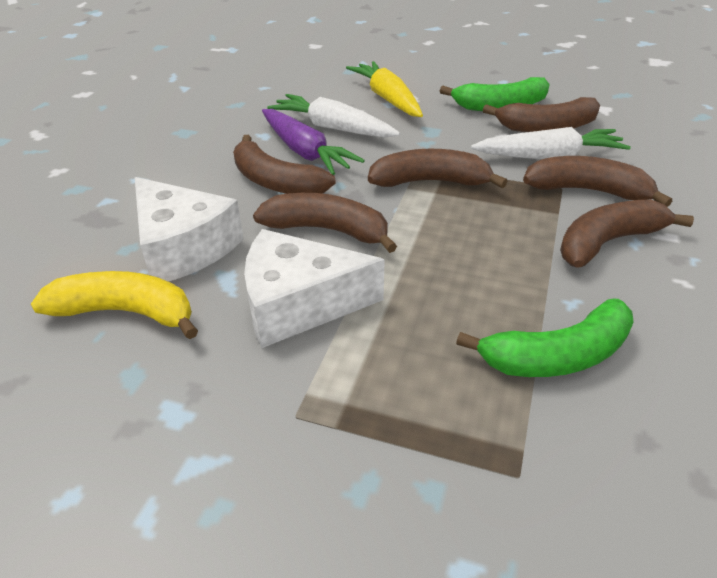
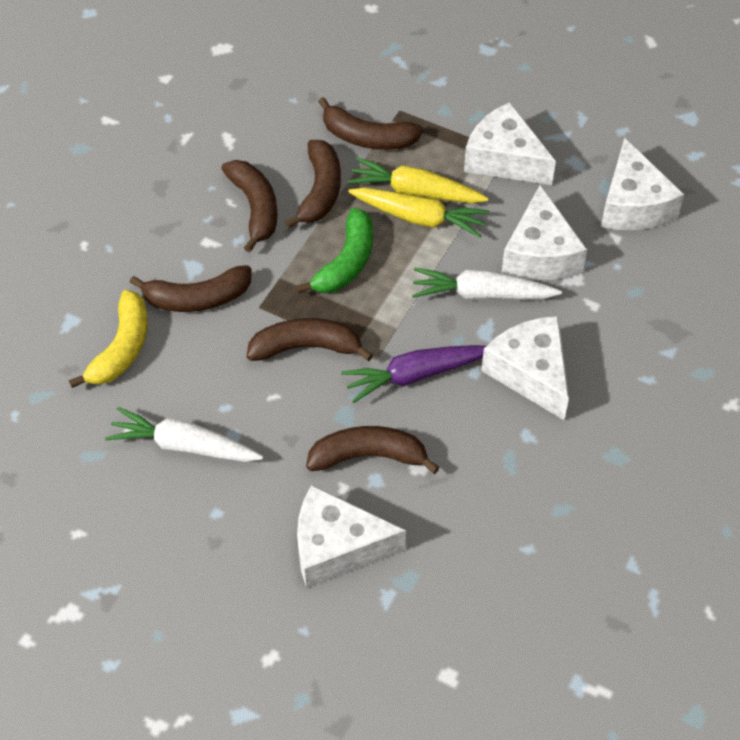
green banana: 2 -> 1
white cheese: 2 -> 5
yellow carrot: 1 -> 2

